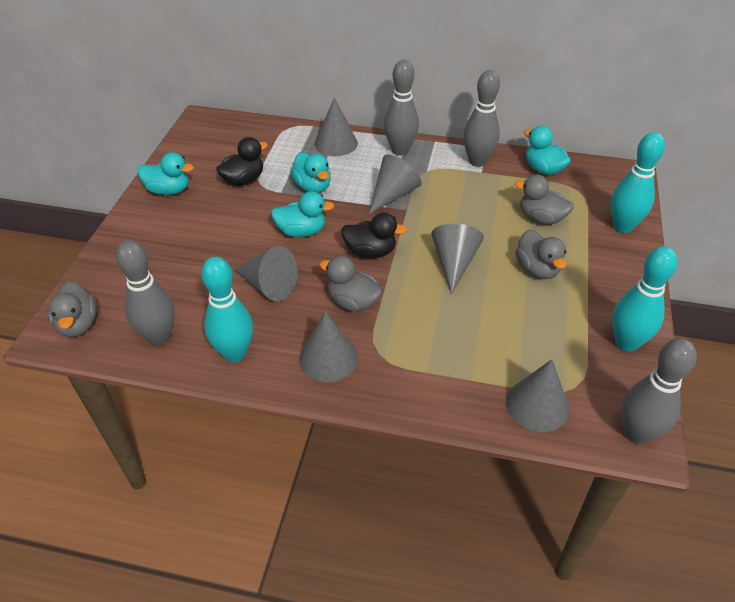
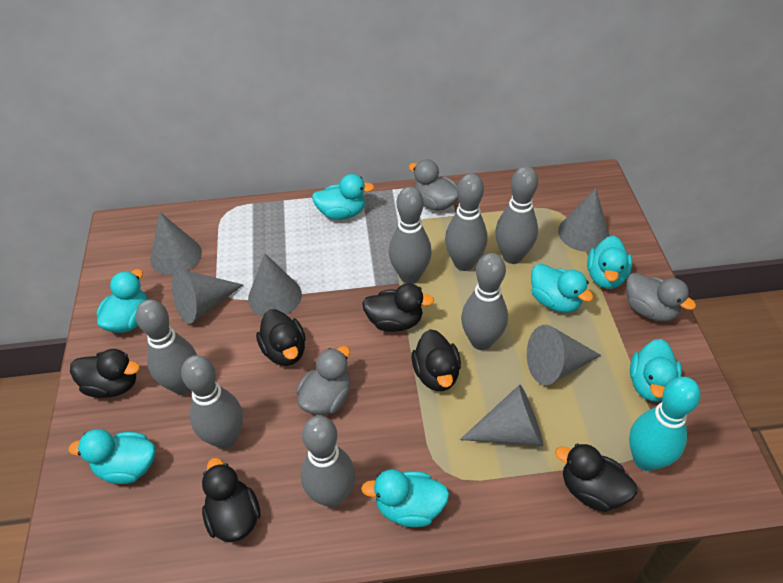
black duck: 2 -> 6
grey bowling pin: 4 -> 7
grey duck: 4 -> 3
turquoise bowling pin: 3 -> 1
turquoise duck: 4 -> 7

